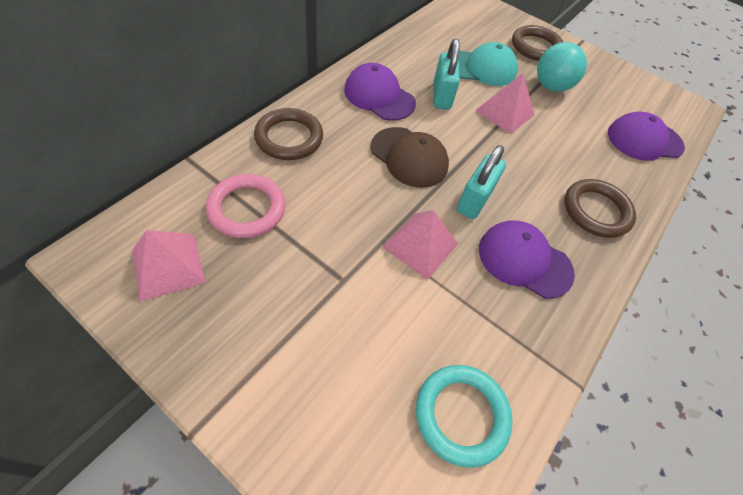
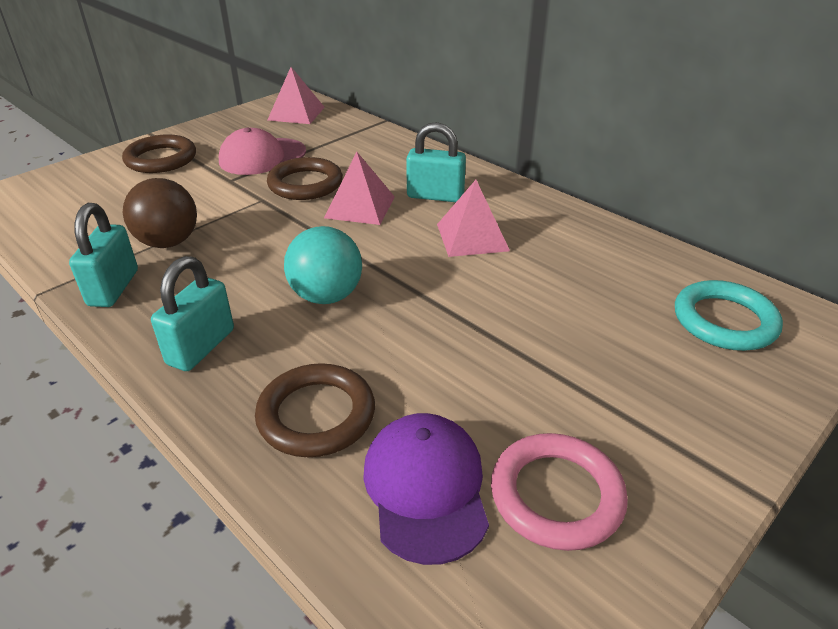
brown ball: 0 -> 1
brown cap: 1 -> 0
pink cap: 0 -> 1
purple cap: 3 -> 1
turquoise cap: 1 -> 0
turquoise padlock: 2 -> 3

